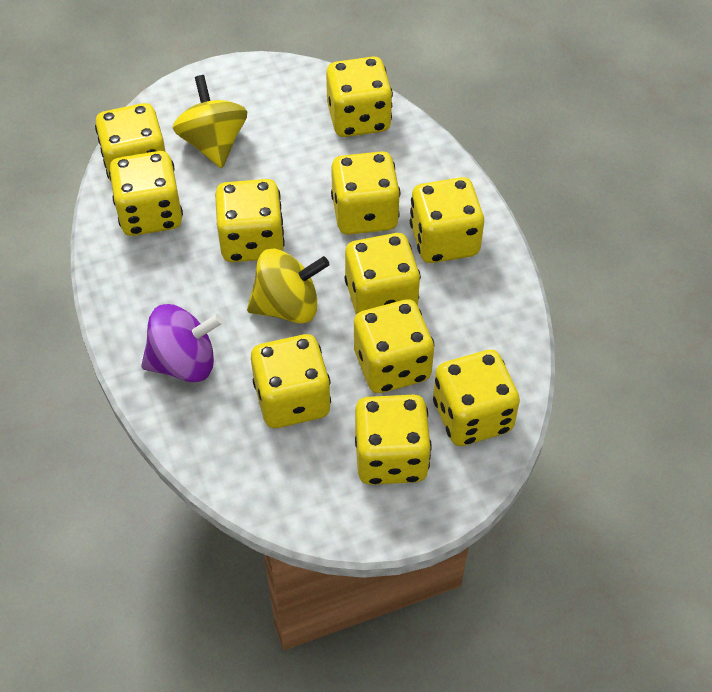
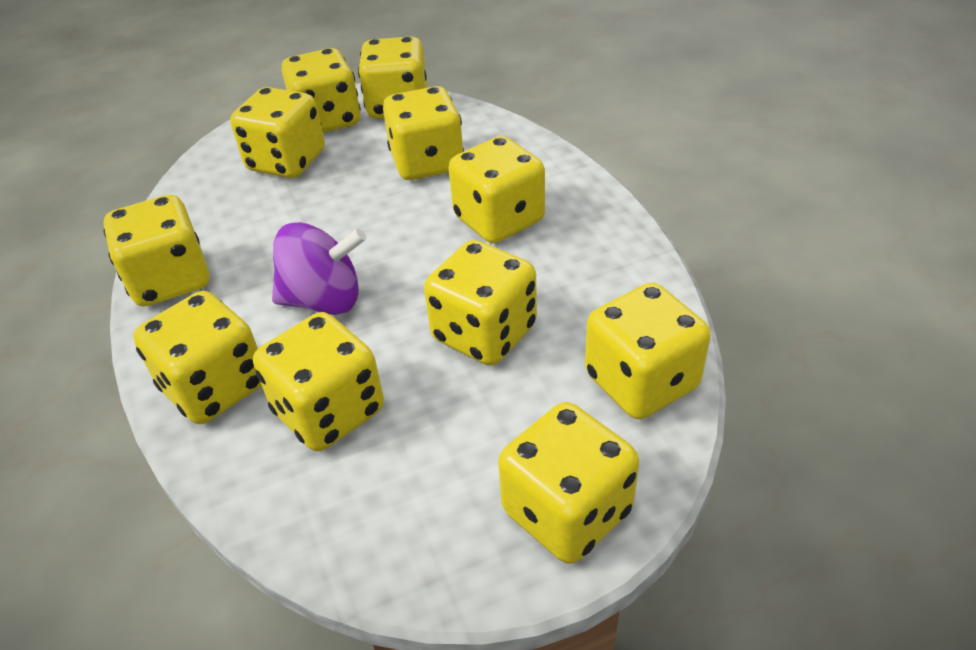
yellow spinning top: 2 -> 0

